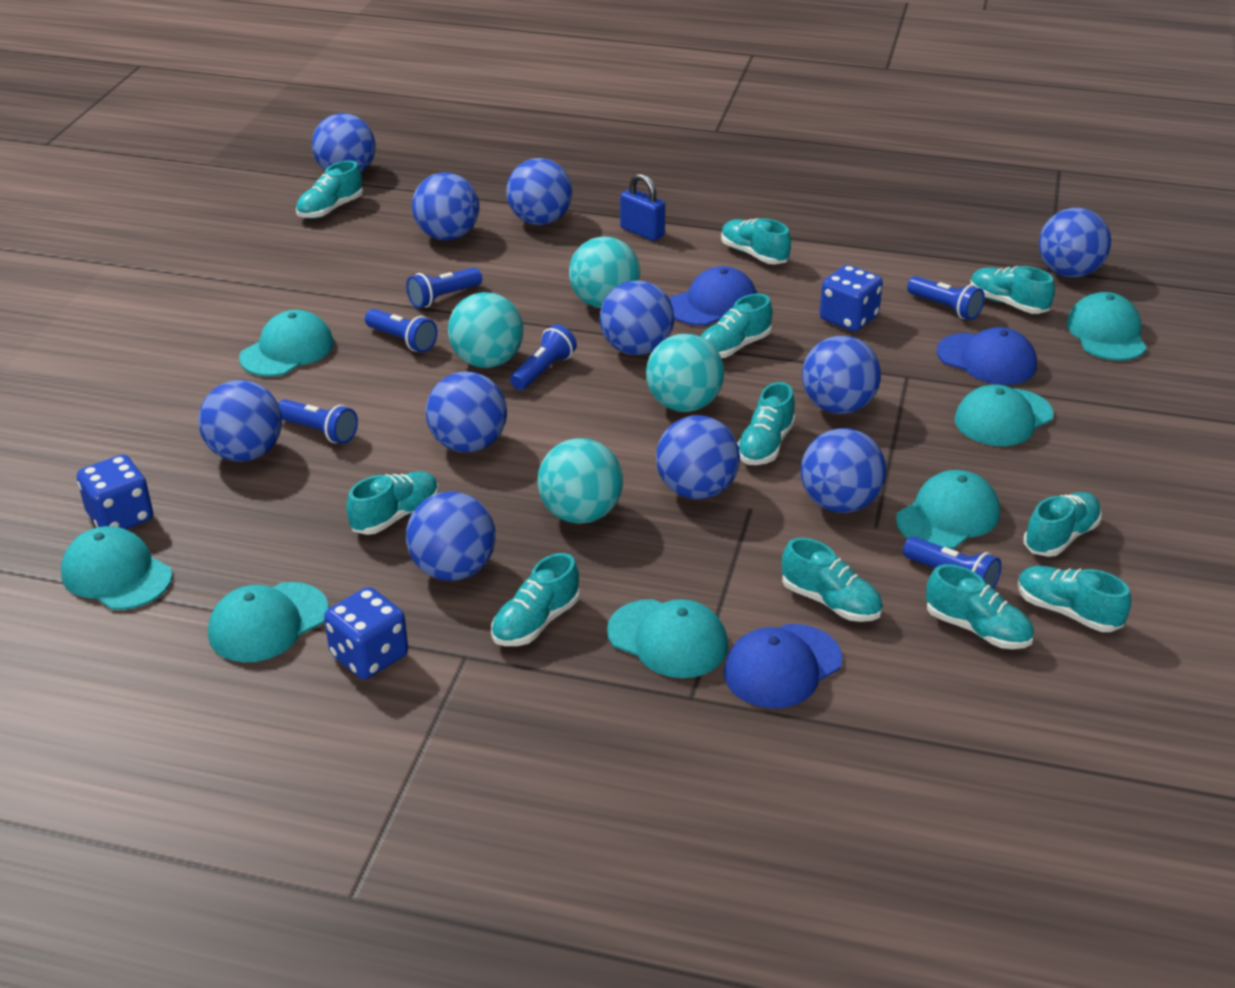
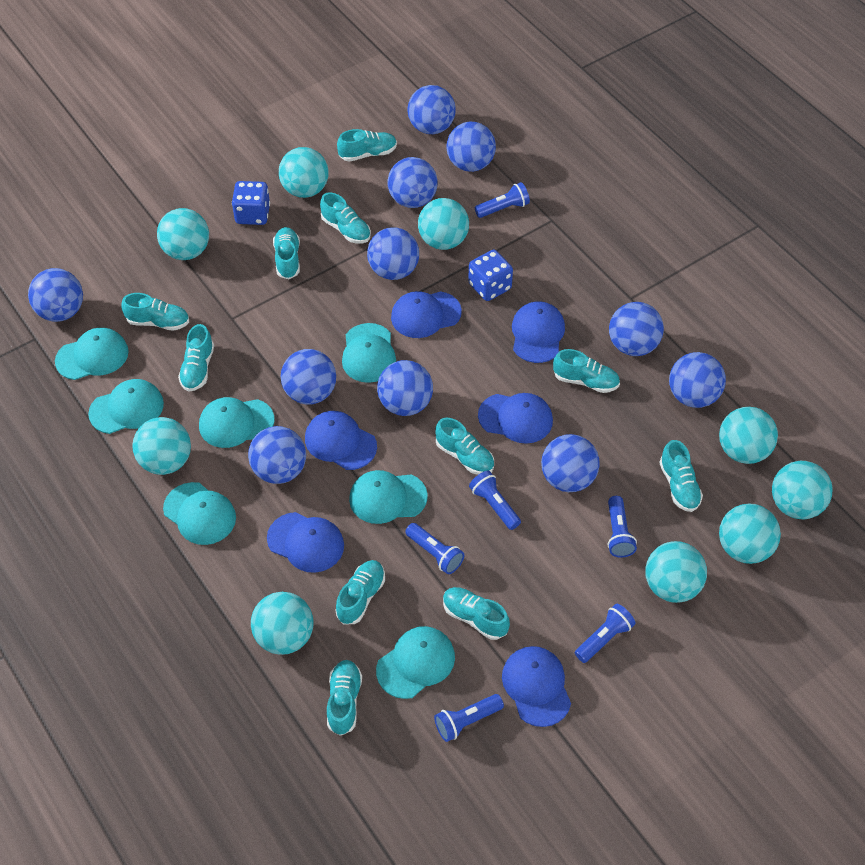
blue cap: 3 -> 6
blue dice: 3 -> 2
blue padlock: 1 -> 0
turquoise ball: 4 -> 9

